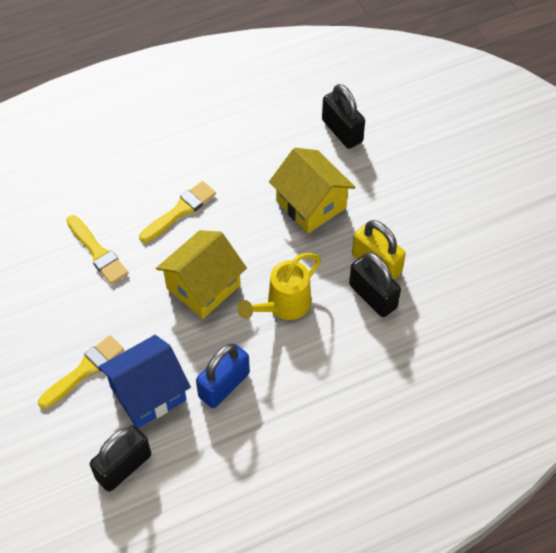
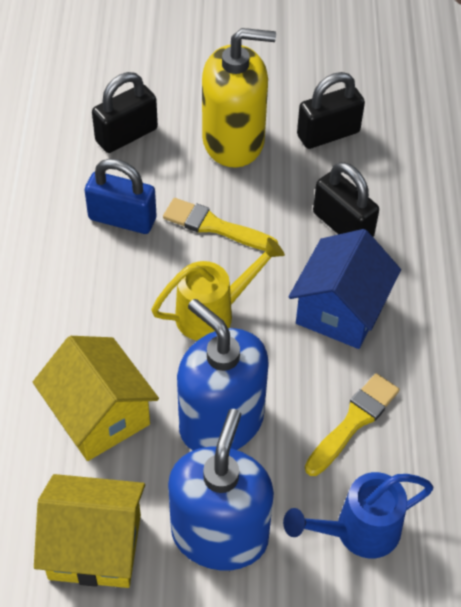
blue soap dispenser: 0 -> 2
blue watering can: 0 -> 1
yellow brush: 3 -> 2
yellow padlock: 1 -> 0
yellow soap dispenser: 0 -> 1

